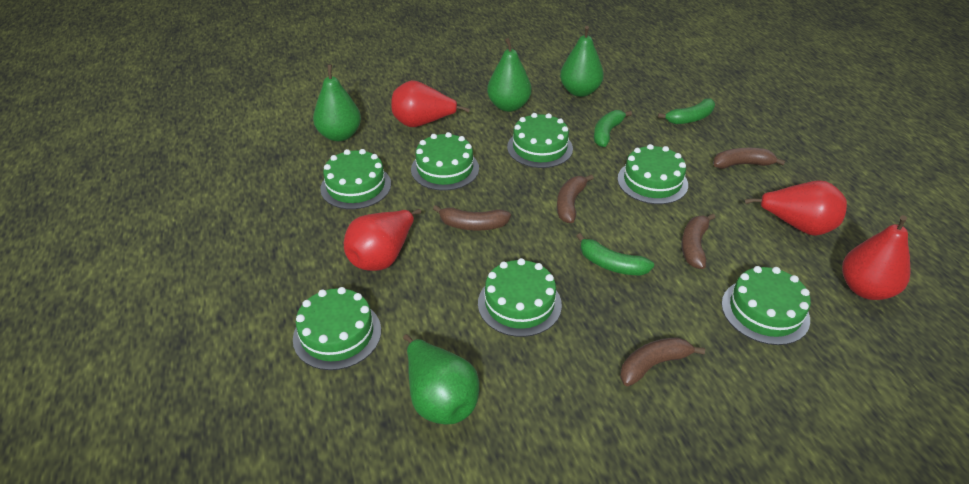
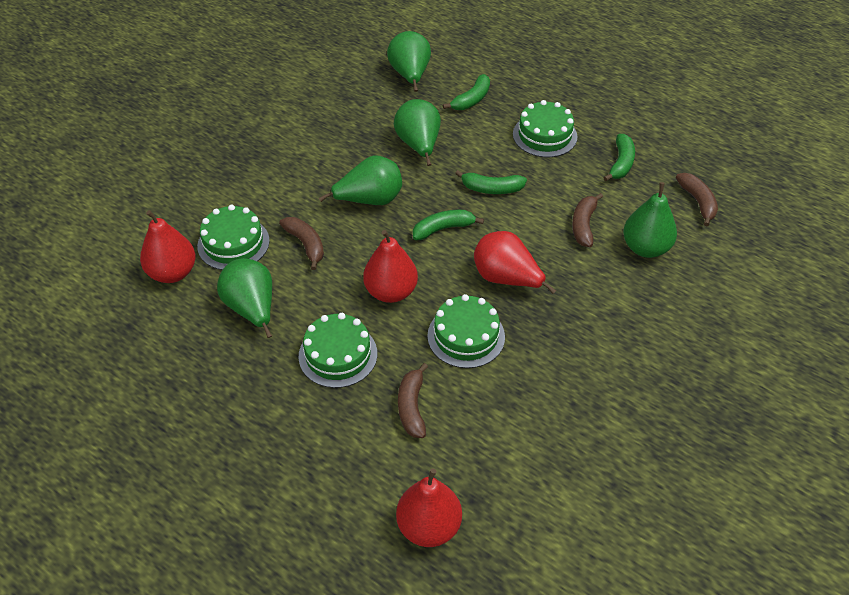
brown banana: 5 -> 4
green banana: 3 -> 4
green cake: 7 -> 4
green pear: 4 -> 5

